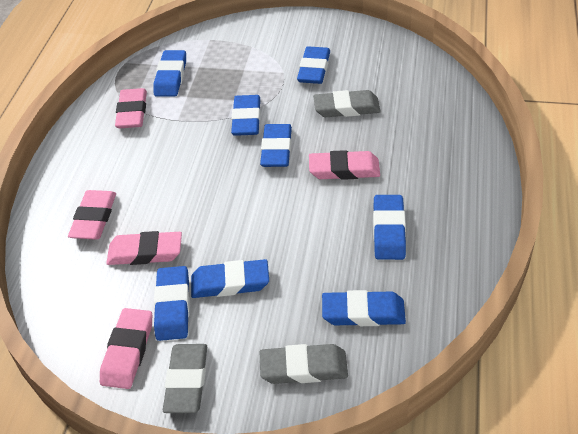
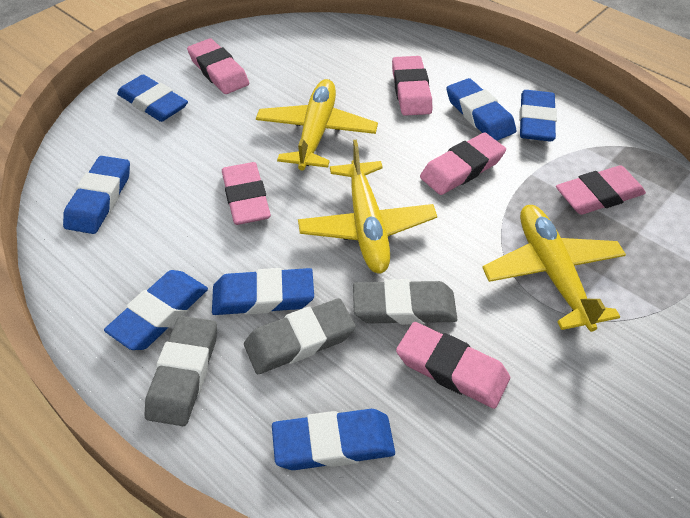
blue eraser: 8 -> 7
pink eraser: 5 -> 6
yellow plane: 0 -> 3

